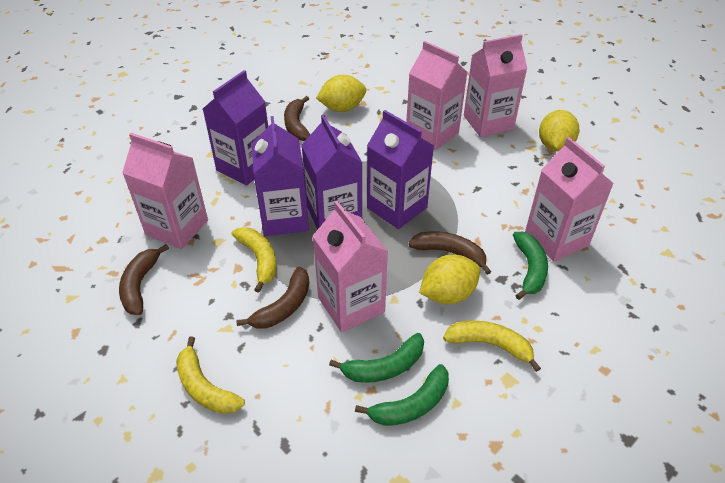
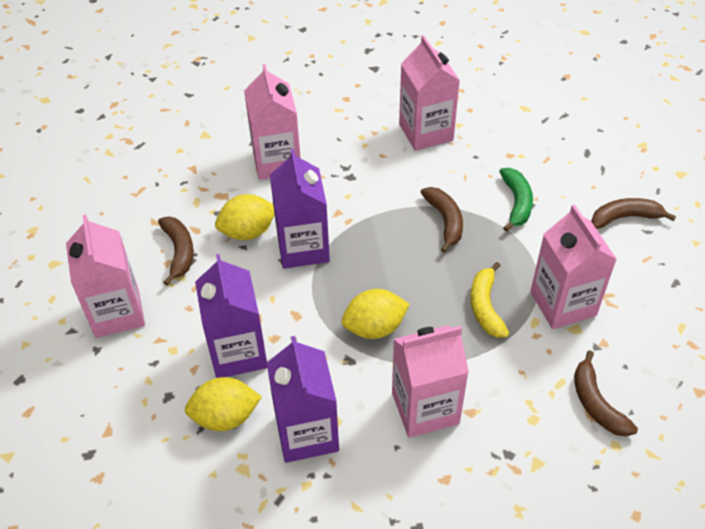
green banana: 3 -> 1
purple carton: 4 -> 3
yellow banana: 3 -> 1

